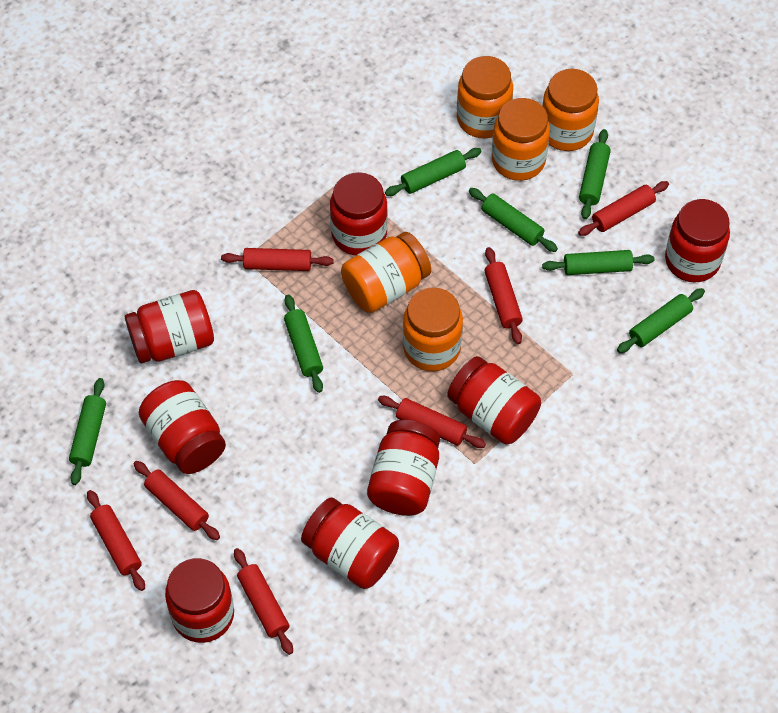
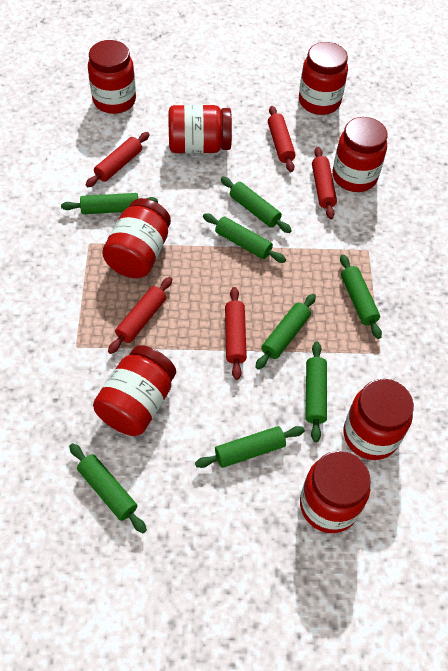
green rolling pin: 7 -> 8
orange jar: 5 -> 0
red rolling pin: 7 -> 5

